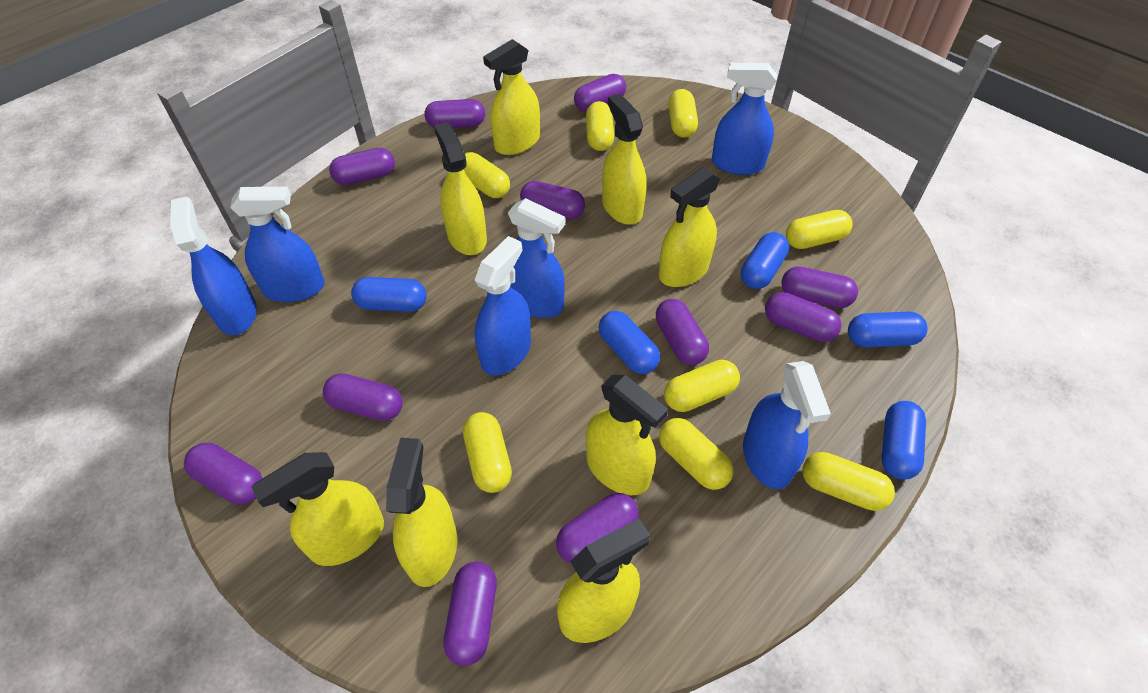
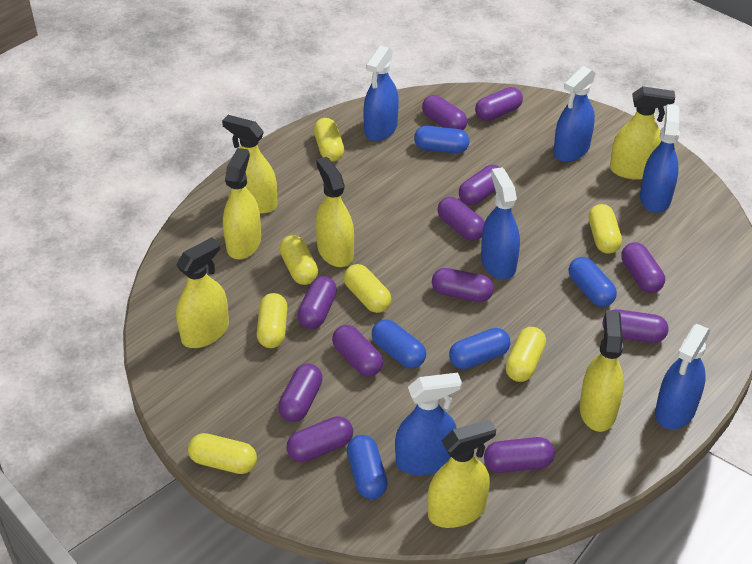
purple capsule: 11 -> 12
yellow capsule: 8 -> 7
yellow spray bottle: 8 -> 7

